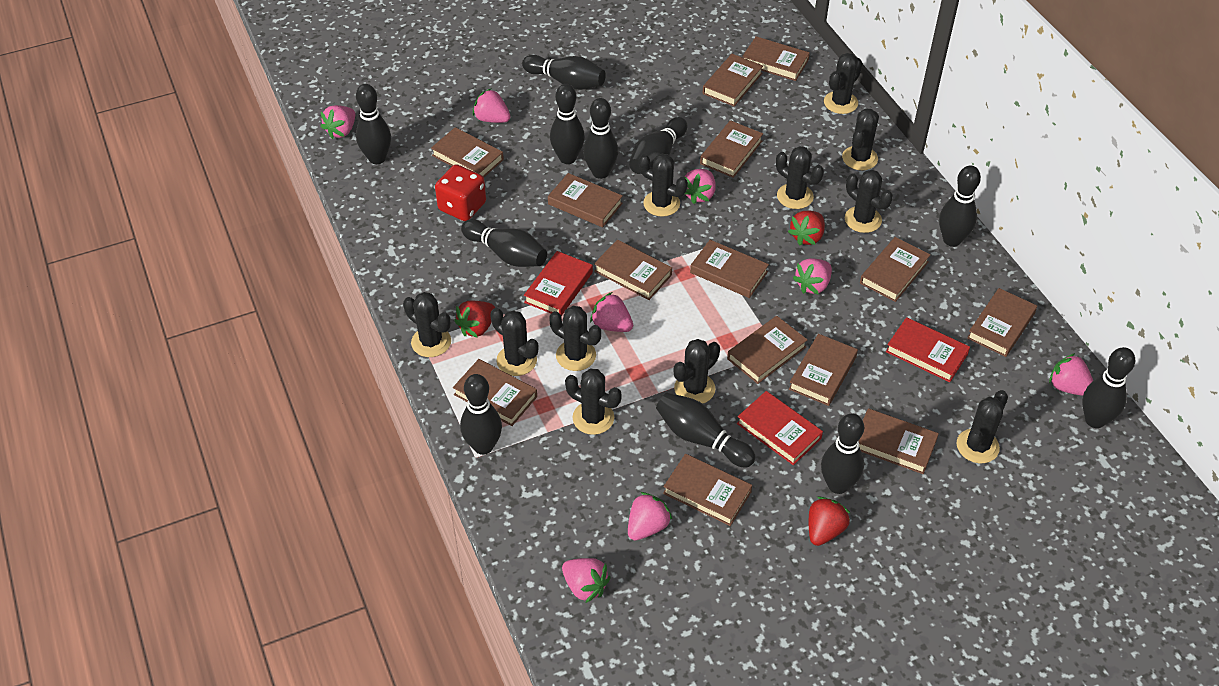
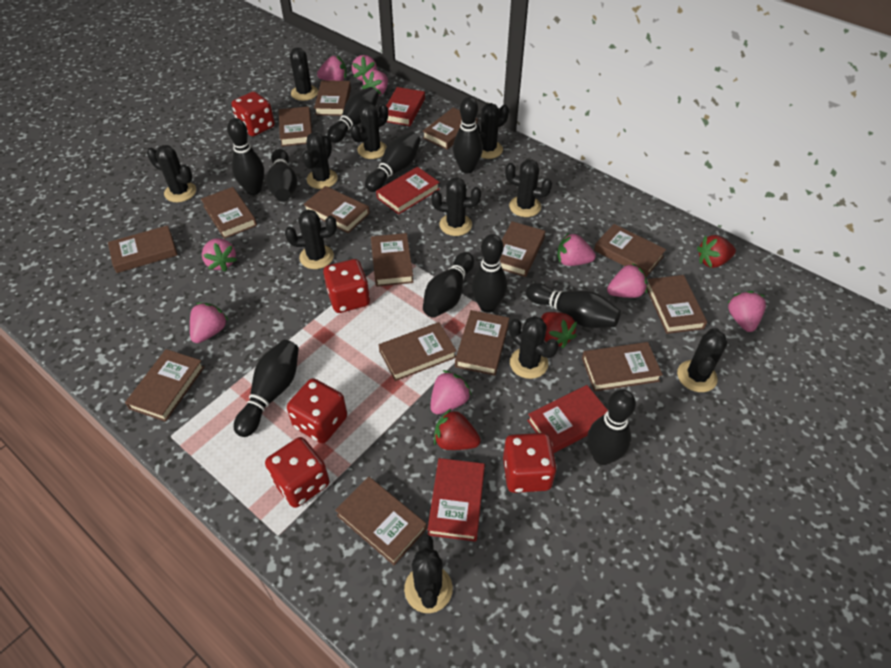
black bowling pin: 11 -> 10
brown book: 14 -> 15
pink strawberry: 8 -> 9
red book: 3 -> 4
red dice: 1 -> 5

